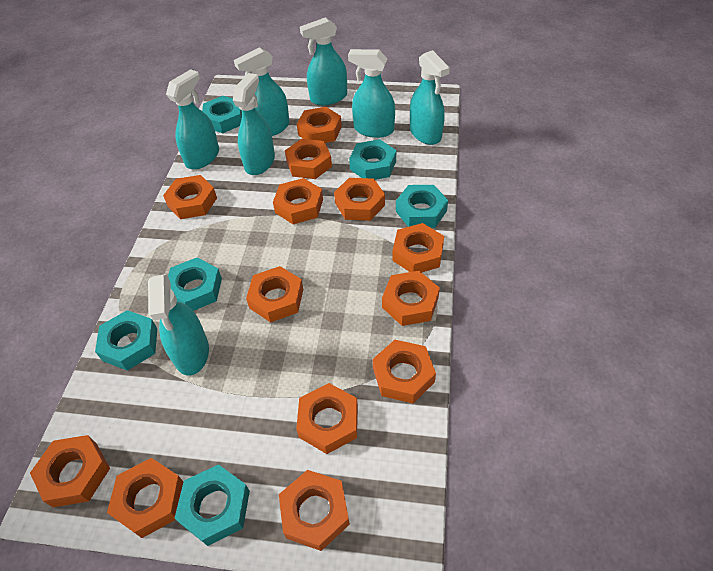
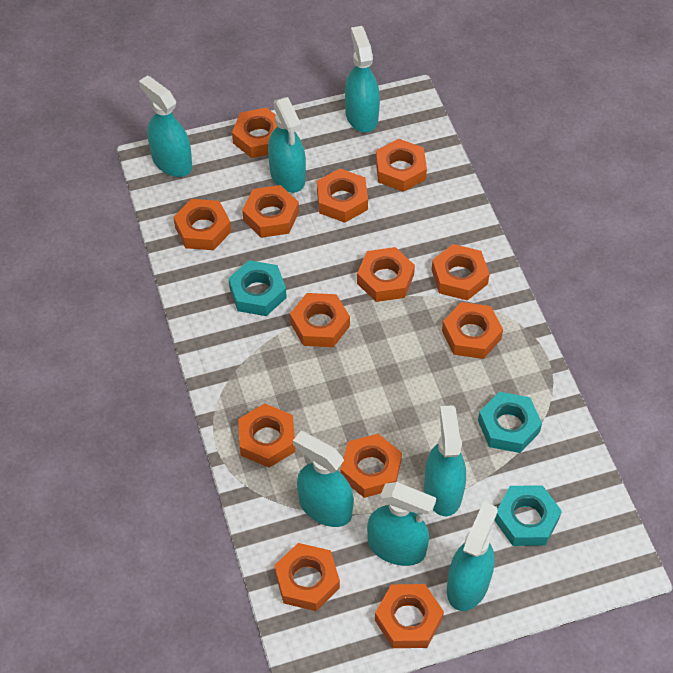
turquoise nut: 6 -> 3

